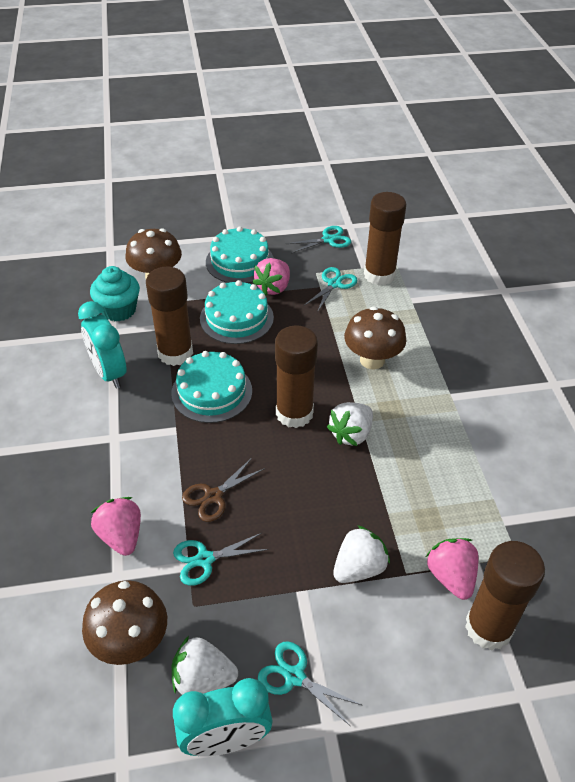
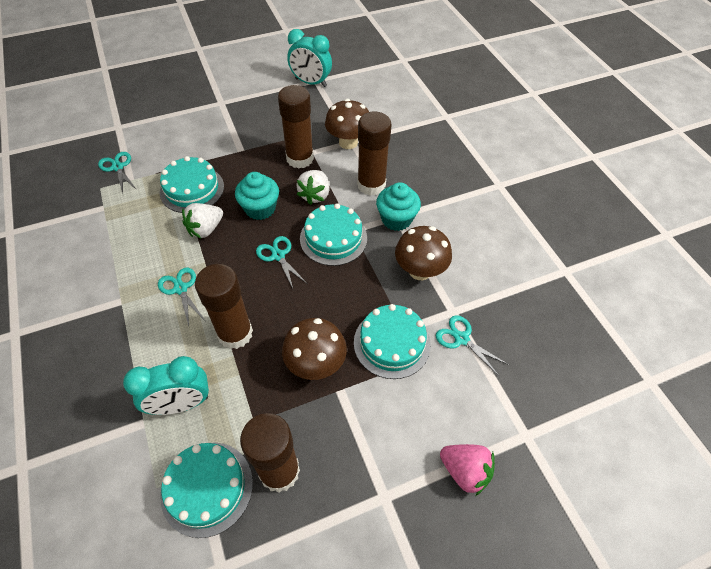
brown scissors: 1 -> 0
pink strawberry: 3 -> 1
turquoise cake: 3 -> 4
turquoise cupcake: 1 -> 2
white strawberry: 3 -> 2

